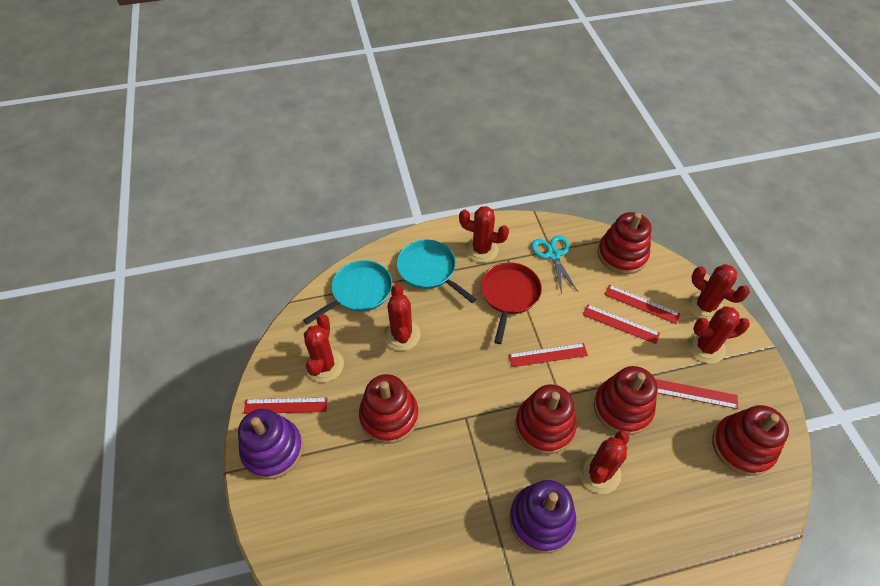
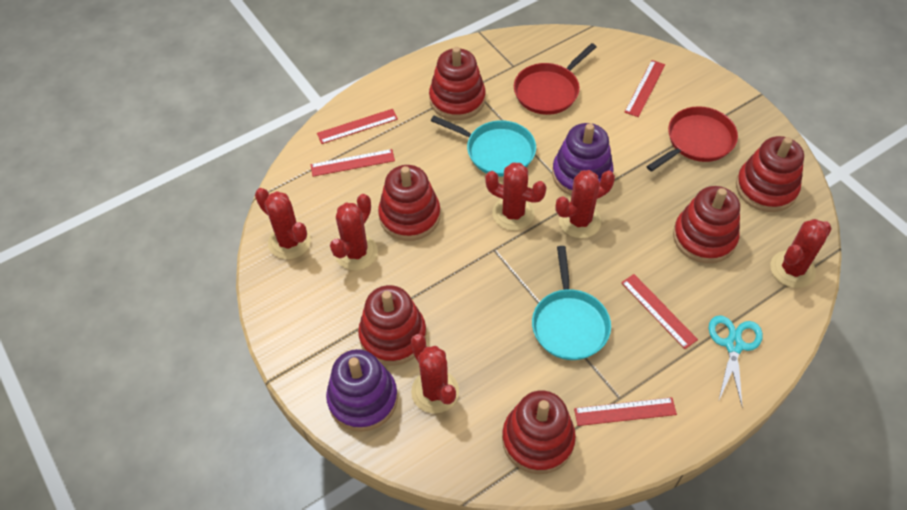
red pan: 1 -> 2
red stacking toy: 5 -> 6

